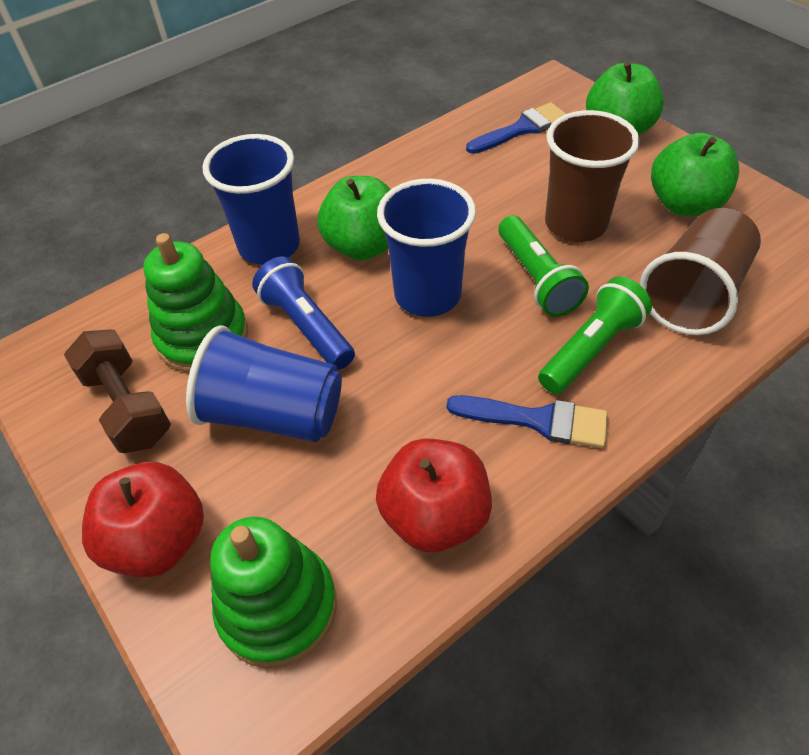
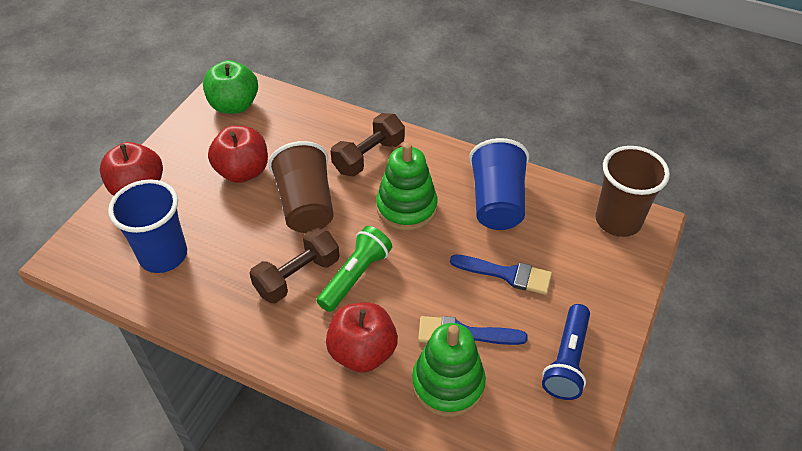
blue cup: 3 -> 2
brown dumbbell: 1 -> 2
green apple: 3 -> 1
green flashlight: 2 -> 1
red apple: 2 -> 3

